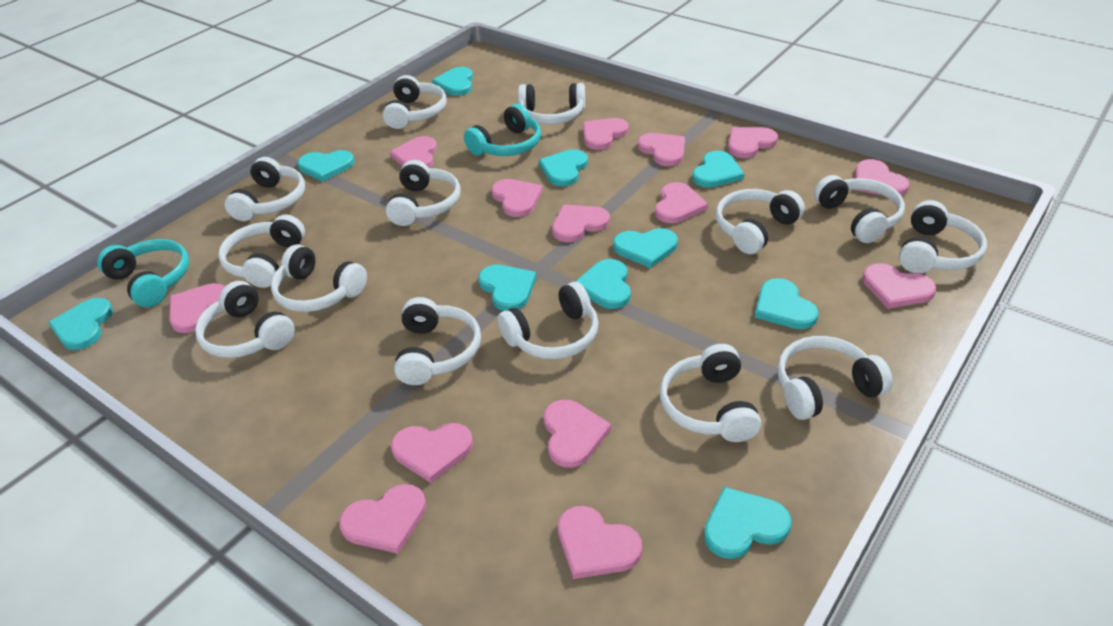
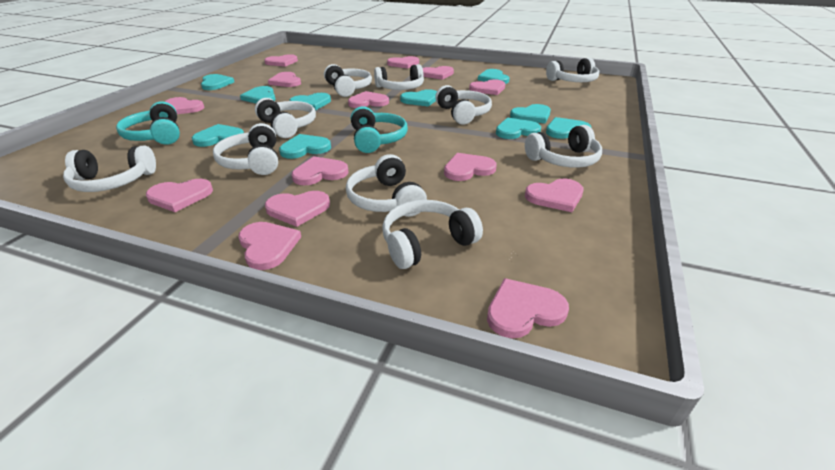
white headphones: 14 -> 10

